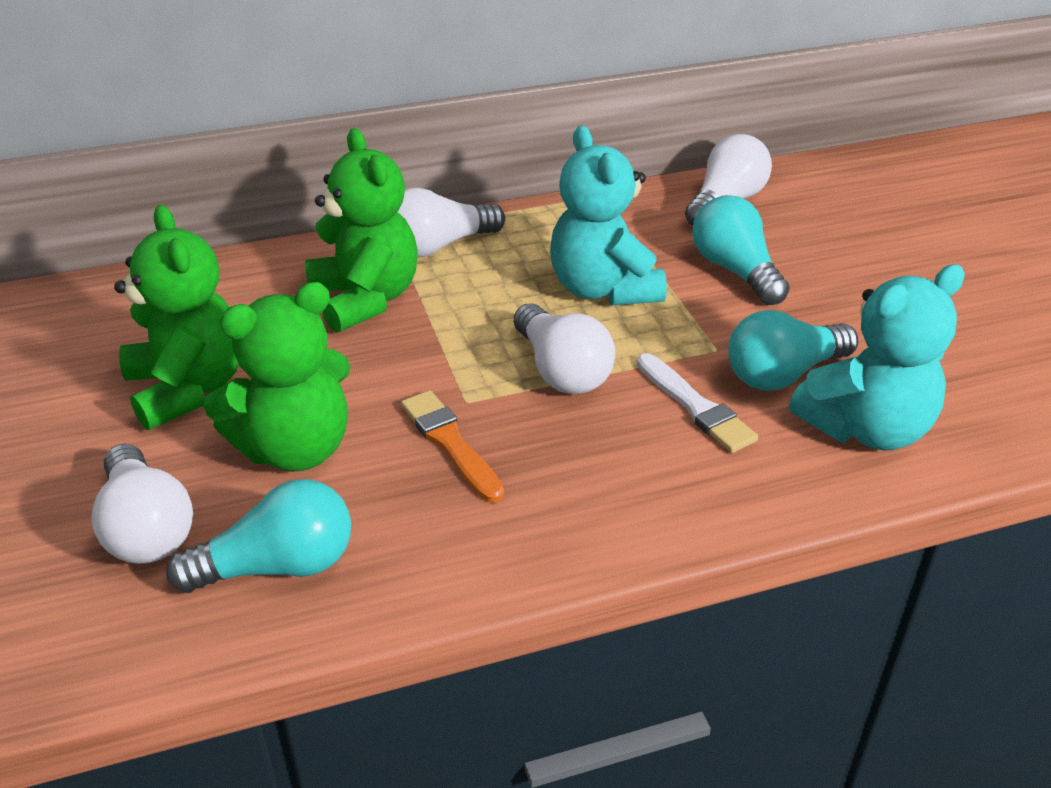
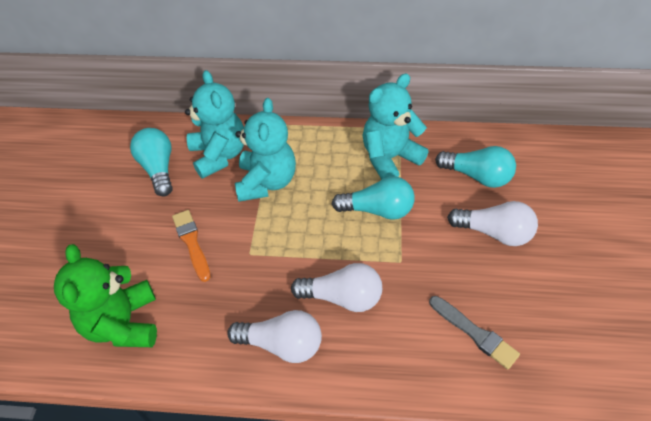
green teddy bear: 3 -> 1
grey brush: 0 -> 1
turquoise teddy bear: 2 -> 3
white brush: 1 -> 0
white light bulb: 4 -> 3

